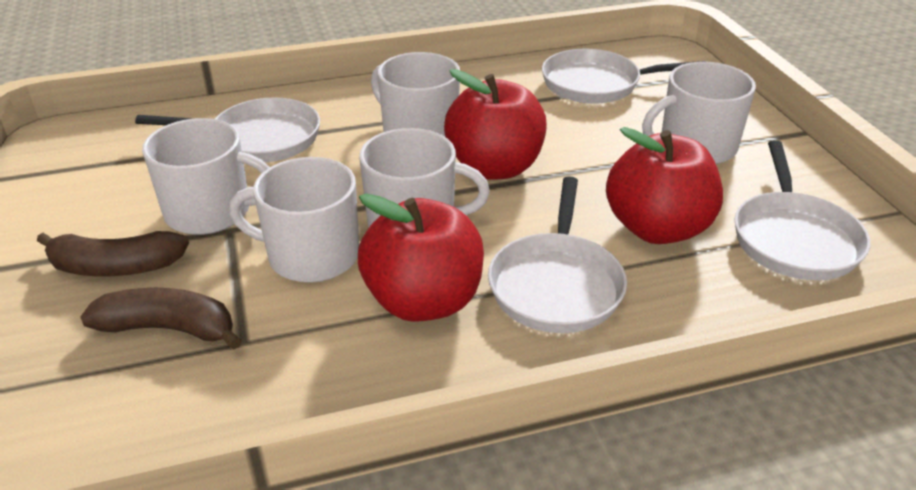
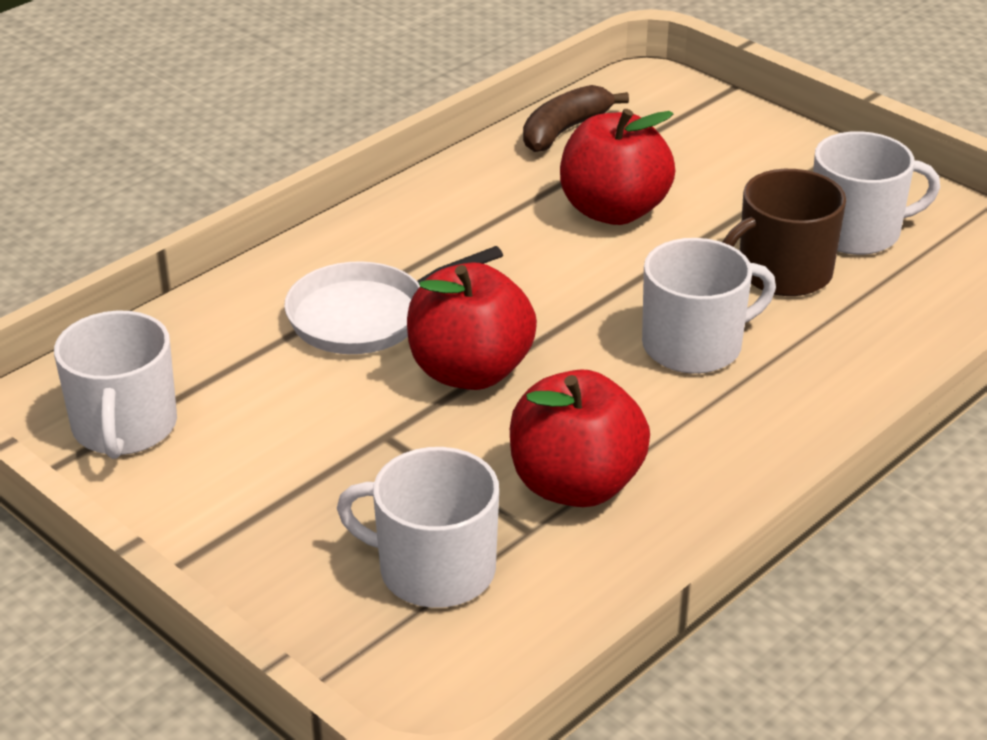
brown banana: 2 -> 1
brown mug: 0 -> 1
white mug: 5 -> 4
white pan: 4 -> 1

